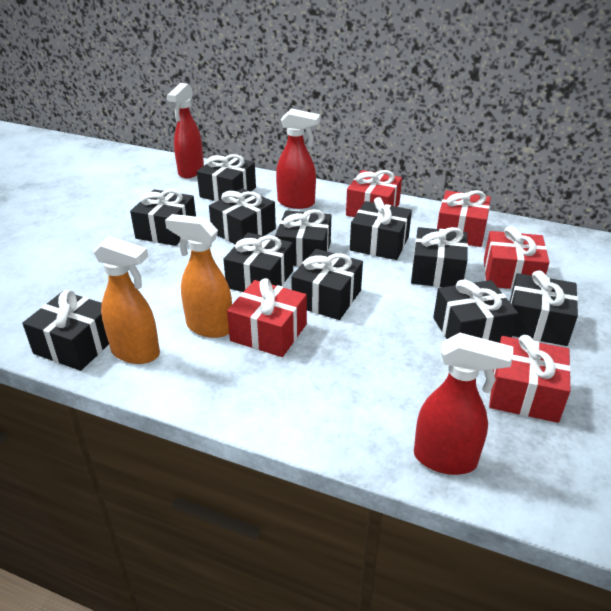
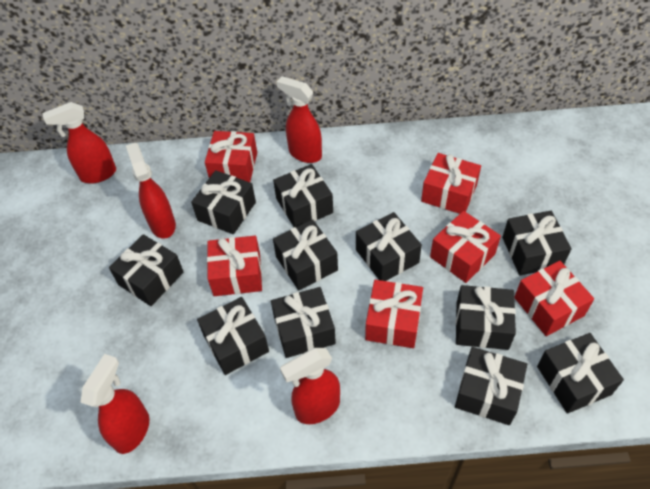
orange spray bottle: 2 -> 0
red gift: 5 -> 6
red spray bottle: 3 -> 5

